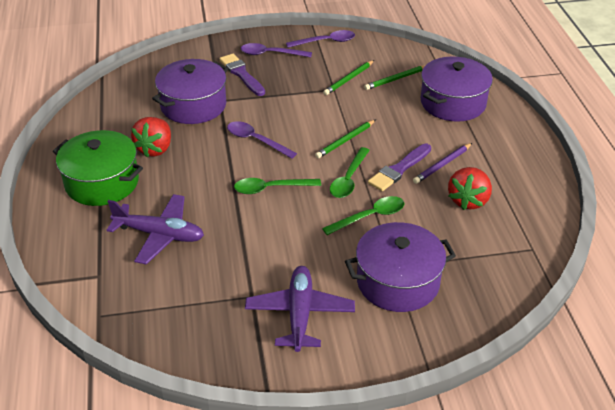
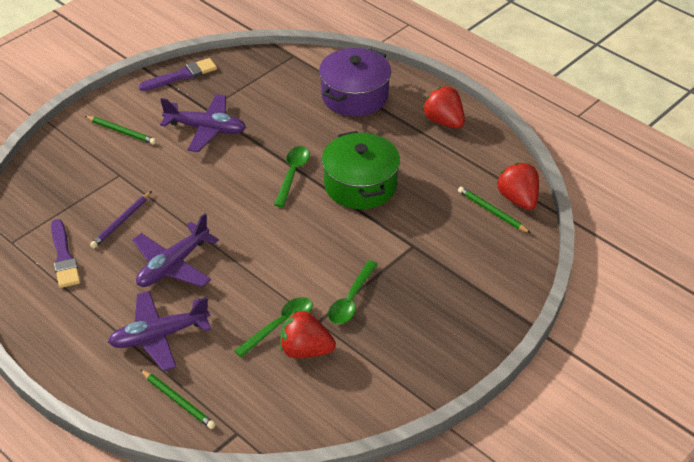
purple plane: 2 -> 3
purple pot: 3 -> 1
purple spoon: 3 -> 0
red strawberry: 2 -> 3

